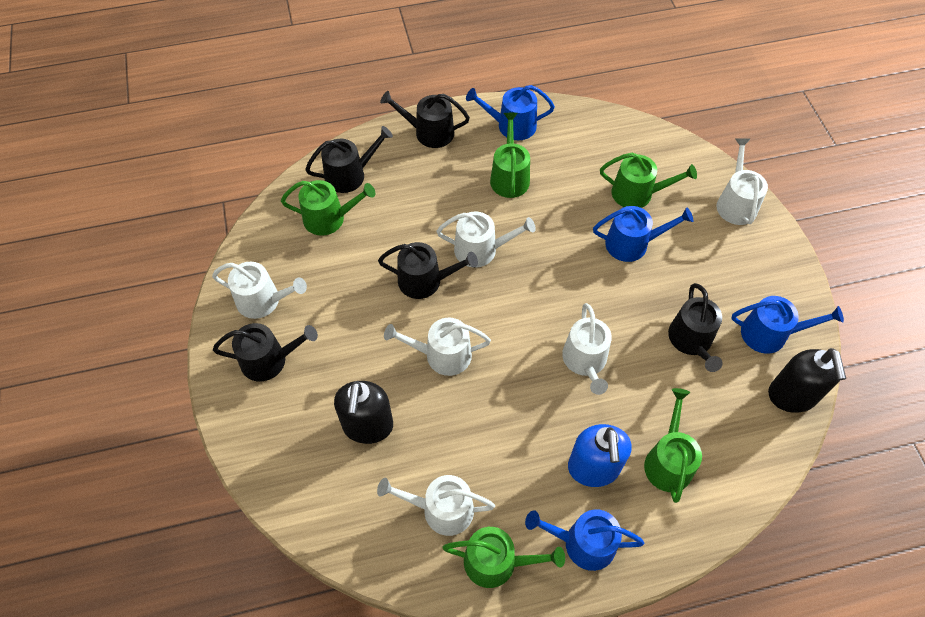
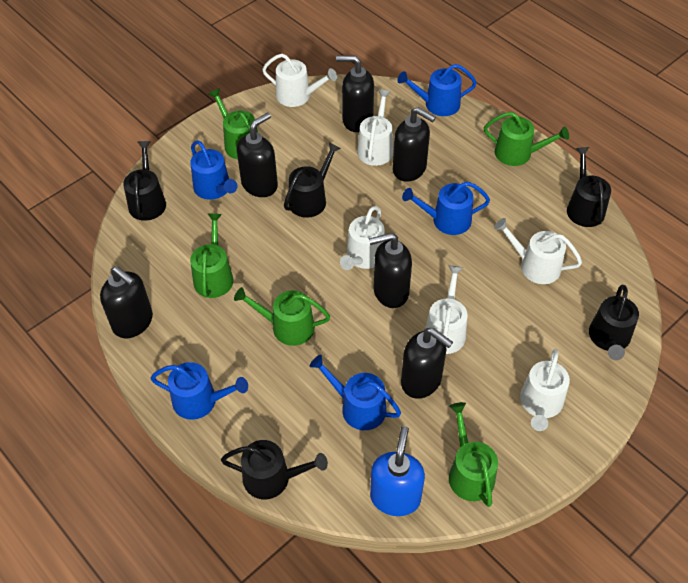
black soap dispenser: 2 -> 6
blue watering can: 4 -> 5

